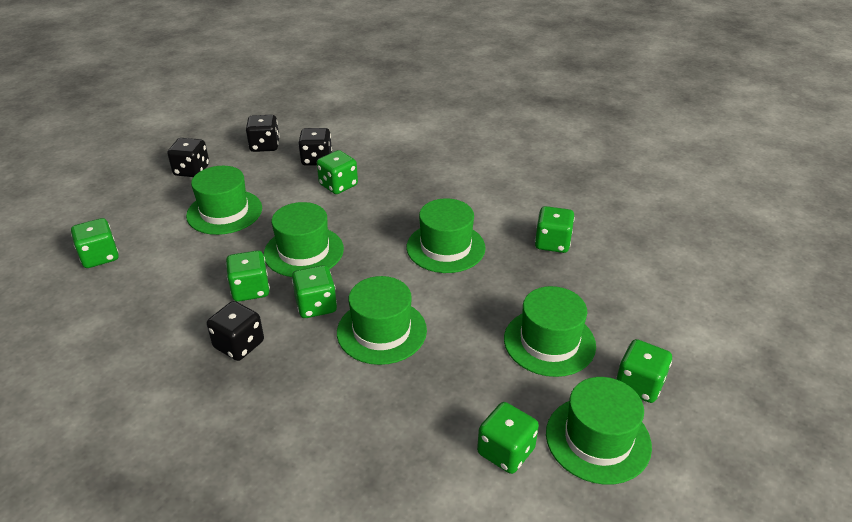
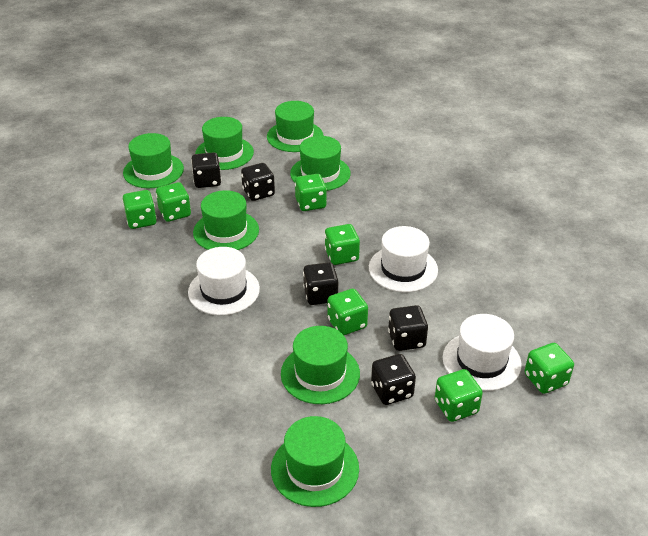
black dice: 4 -> 5
green hat: 6 -> 7
white hat: 0 -> 3

